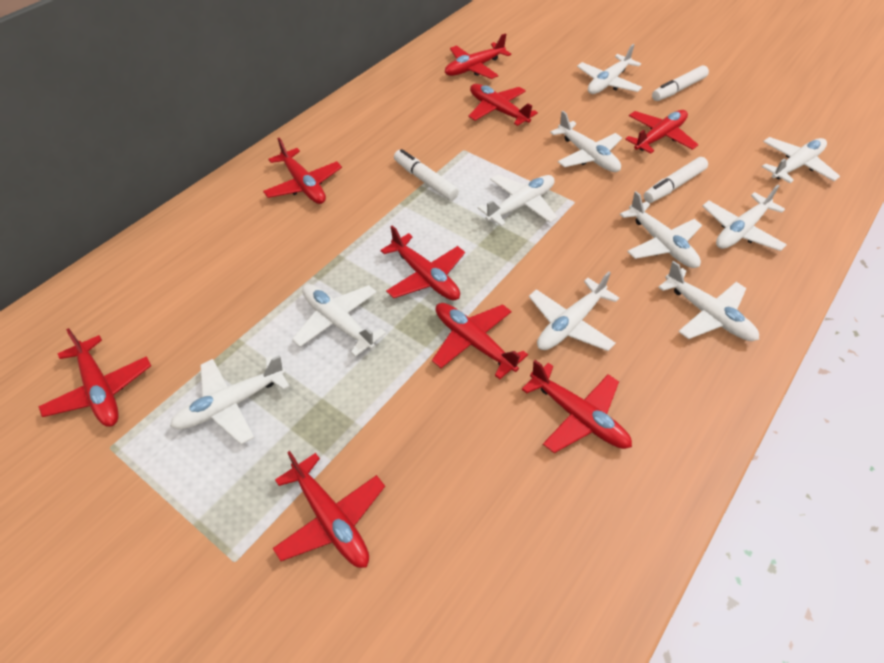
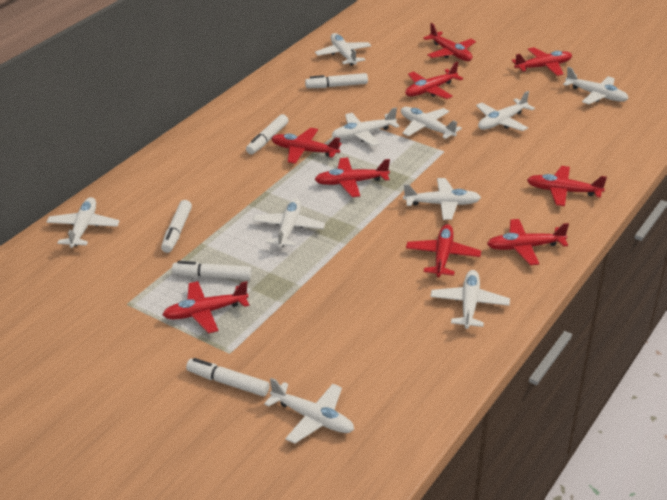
white marker: 3 -> 5

